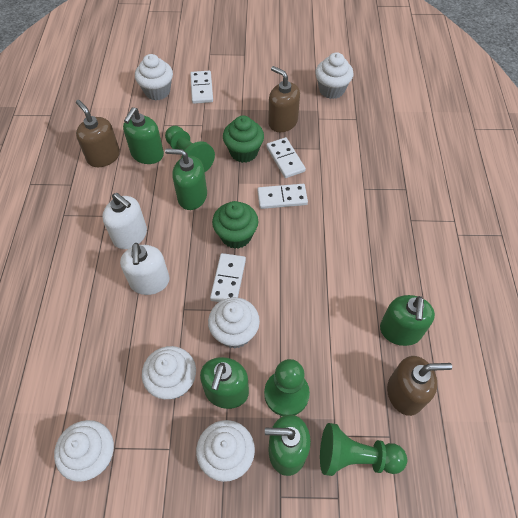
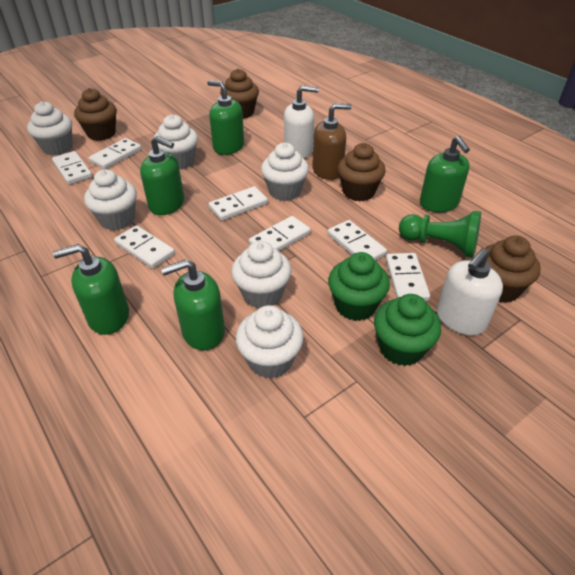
brown cupcake: 0 -> 4
brown soap dispenser: 3 -> 1
green pawn: 3 -> 1
white domino: 4 -> 7

